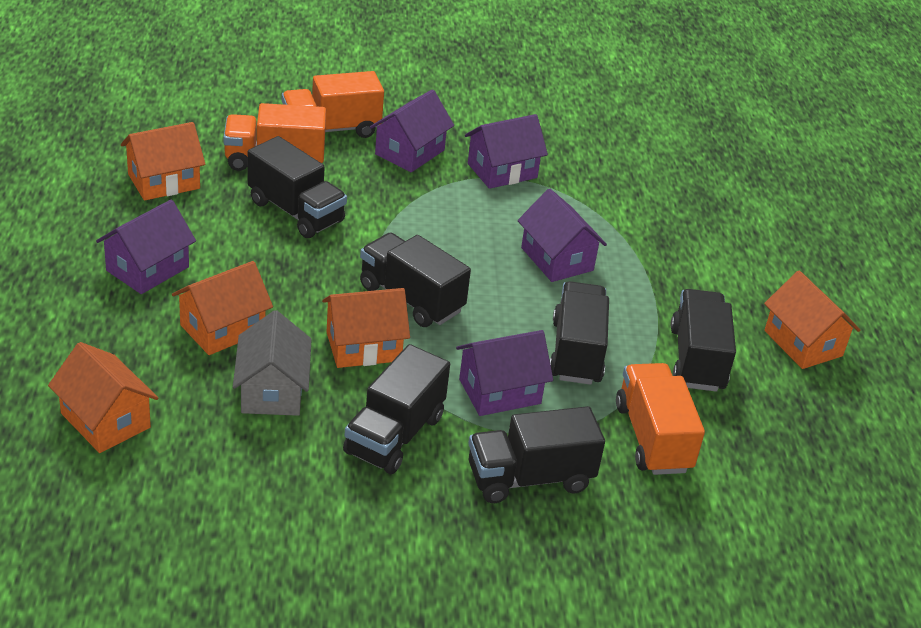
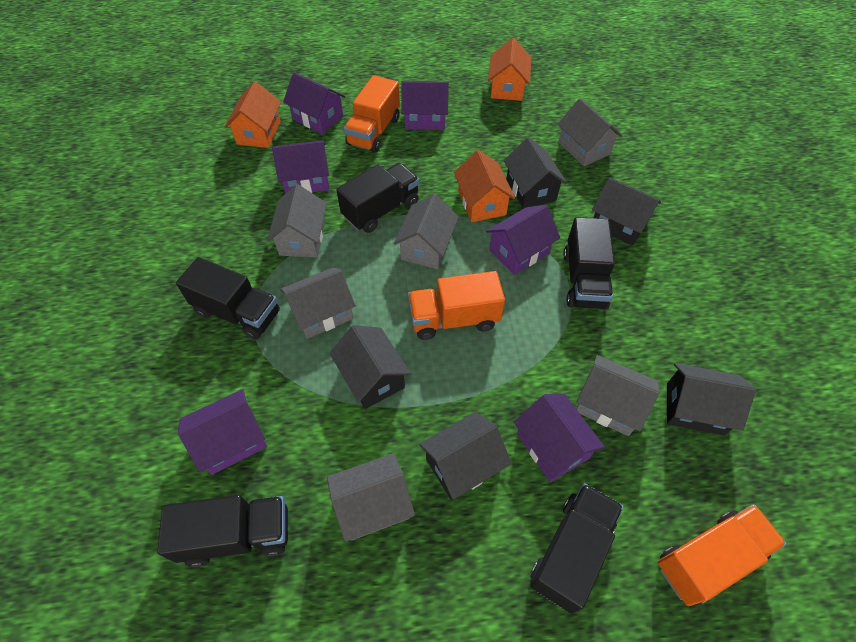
black house: 0 -> 5
black truck: 6 -> 5
grey house: 1 -> 6
orange house: 5 -> 3
purple house: 5 -> 6

